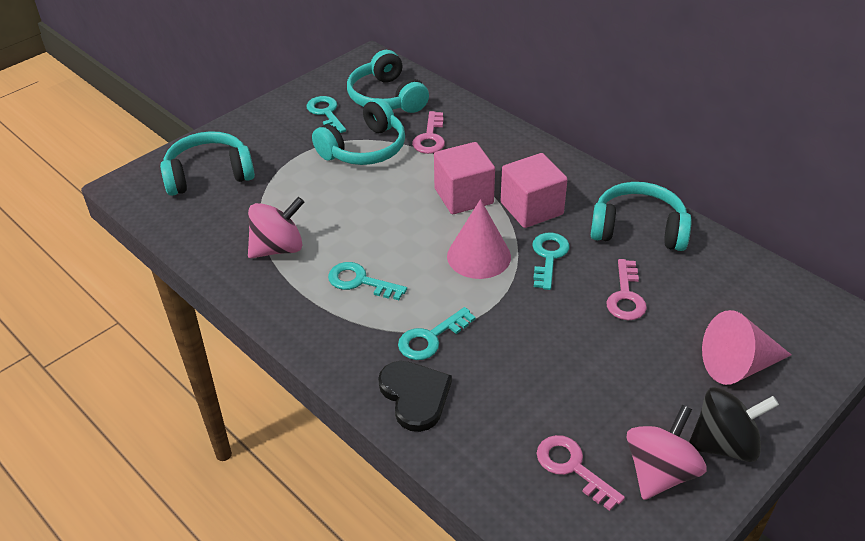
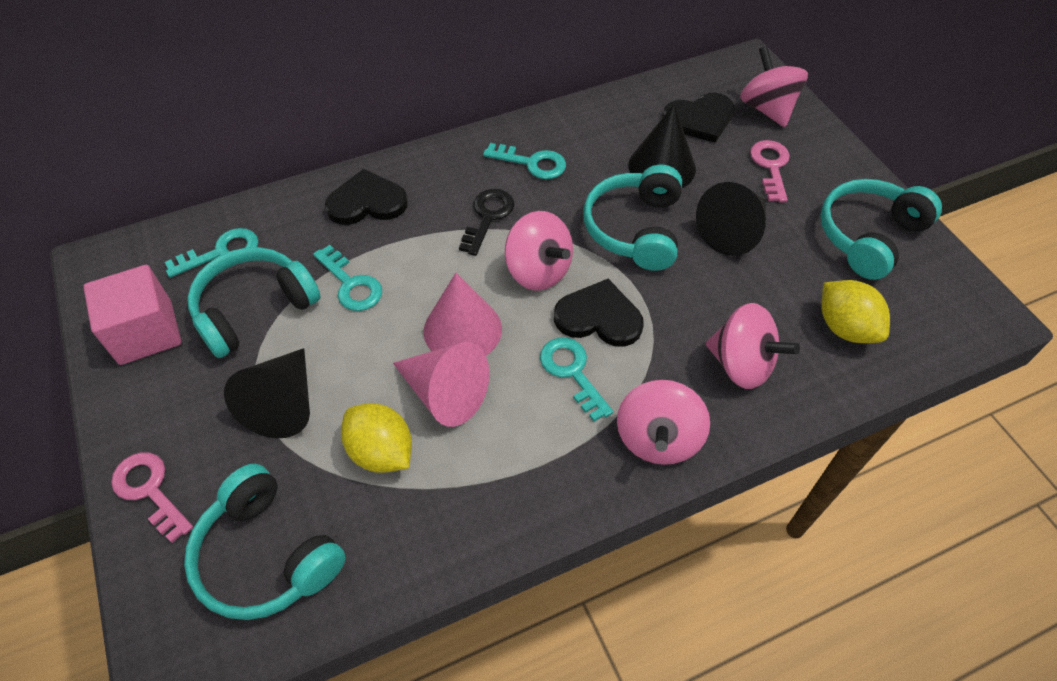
black cone: 0 -> 3
black heart: 1 -> 3
black key: 0 -> 1
black spinning top: 1 -> 0
pink cube: 2 -> 1
pink key: 3 -> 2
pink spinning top: 2 -> 4
yellow lemon: 0 -> 2

